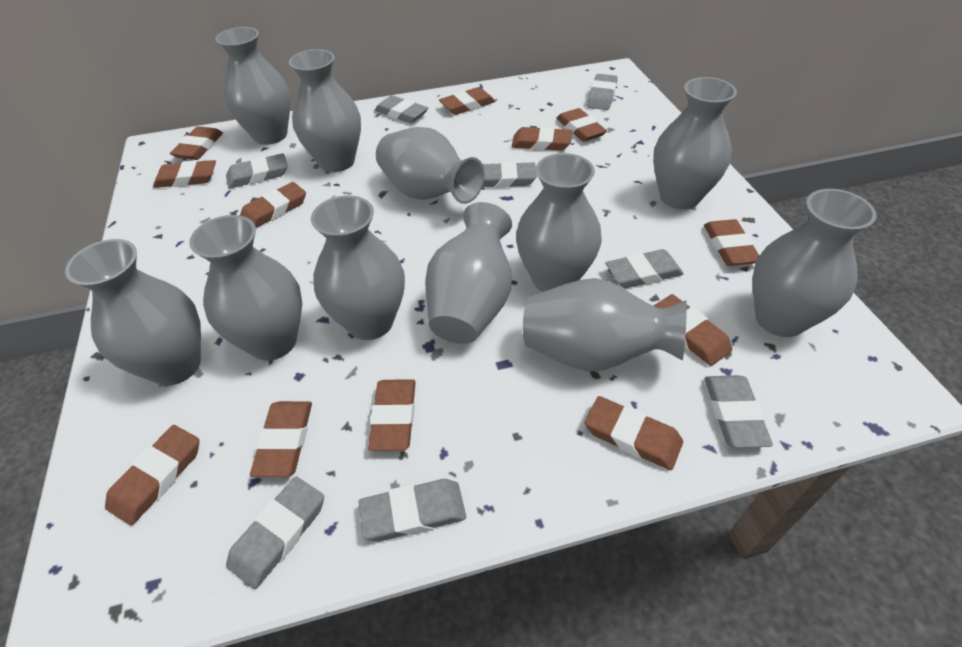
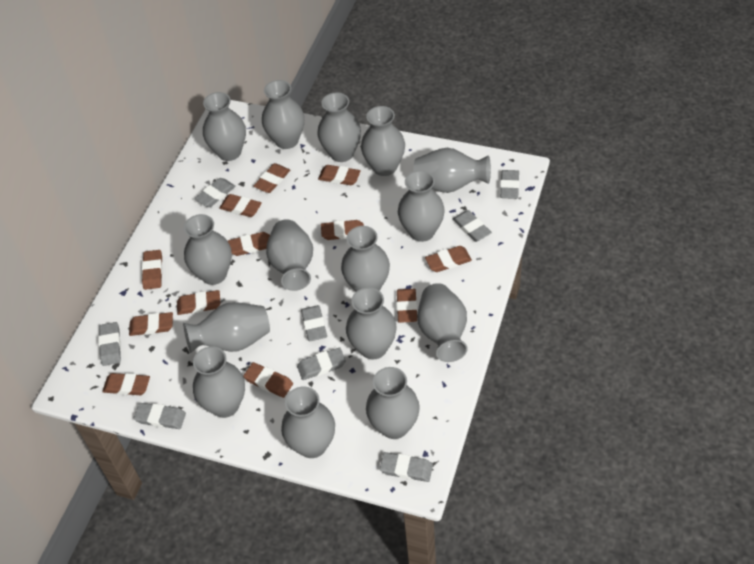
grey vase: 11 -> 15

